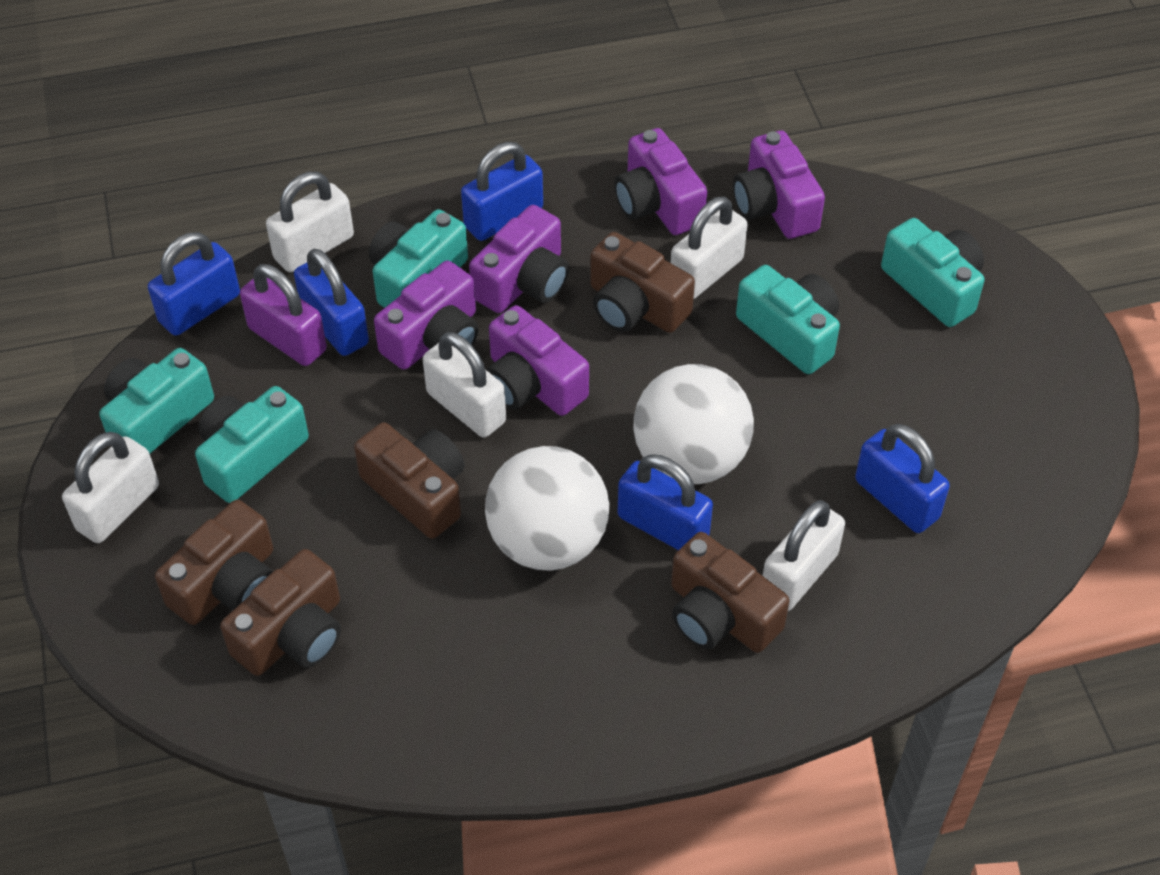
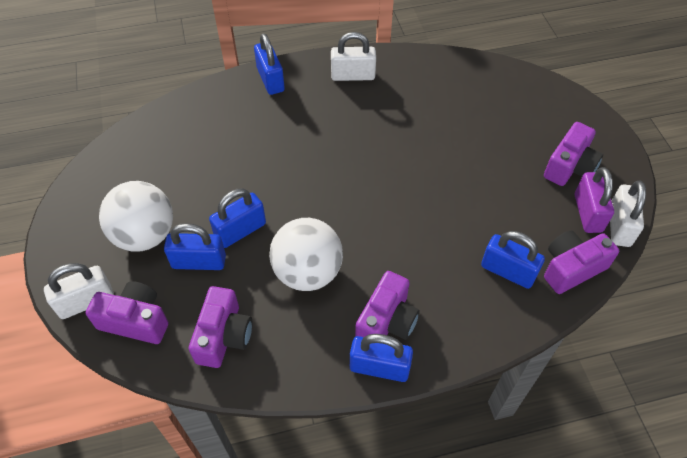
brown camera: 5 -> 0
turquoise camera: 5 -> 0
white padlock: 5 -> 3

